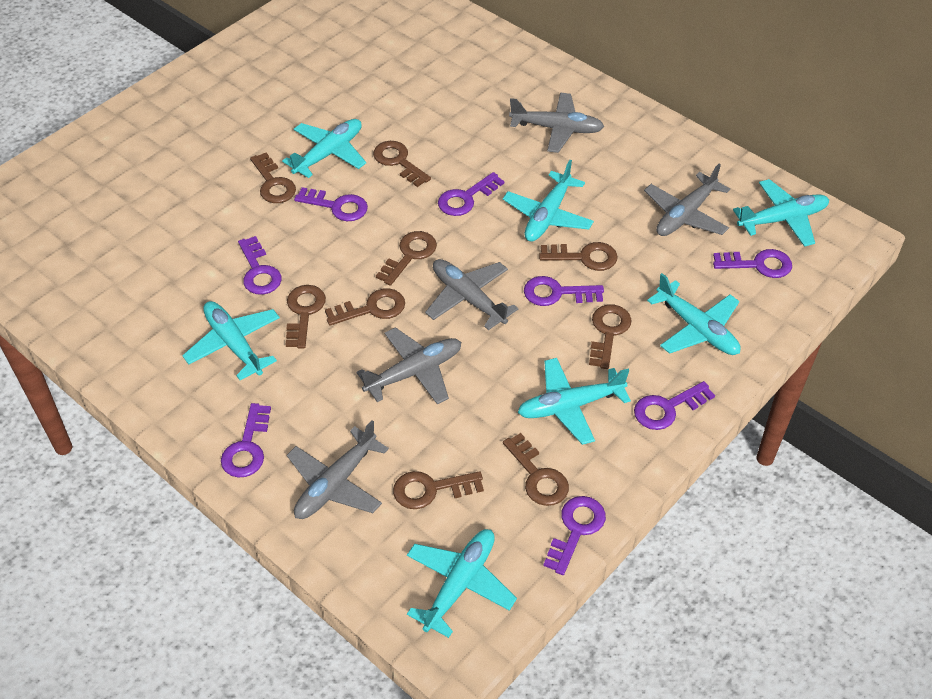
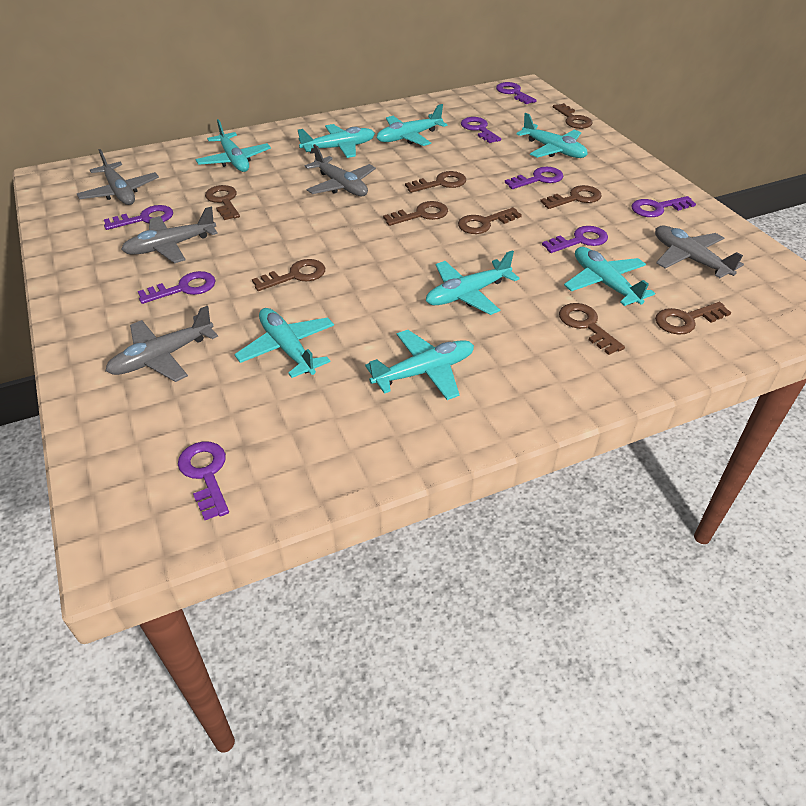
turquoise plane: 7 -> 8

